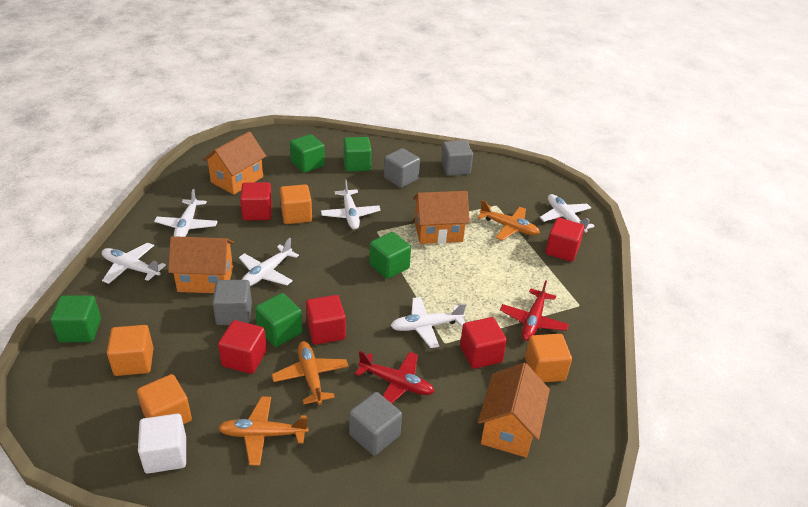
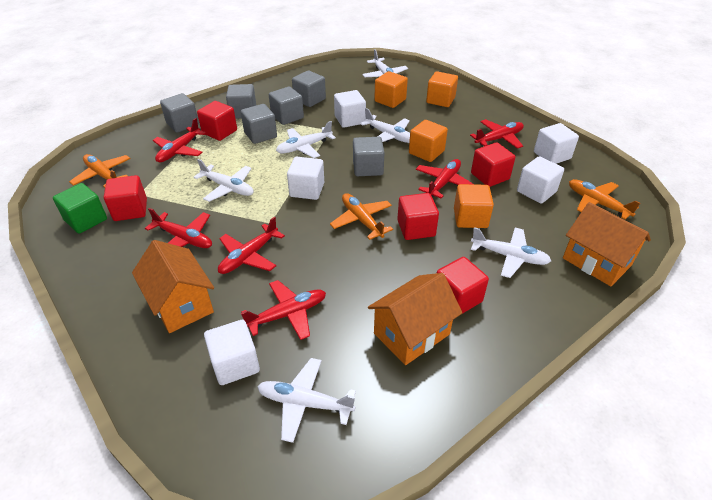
green cube: 5 -> 1
grey cube: 4 -> 6
orange house: 4 -> 3
red plane: 2 -> 6
white cube: 1 -> 5

